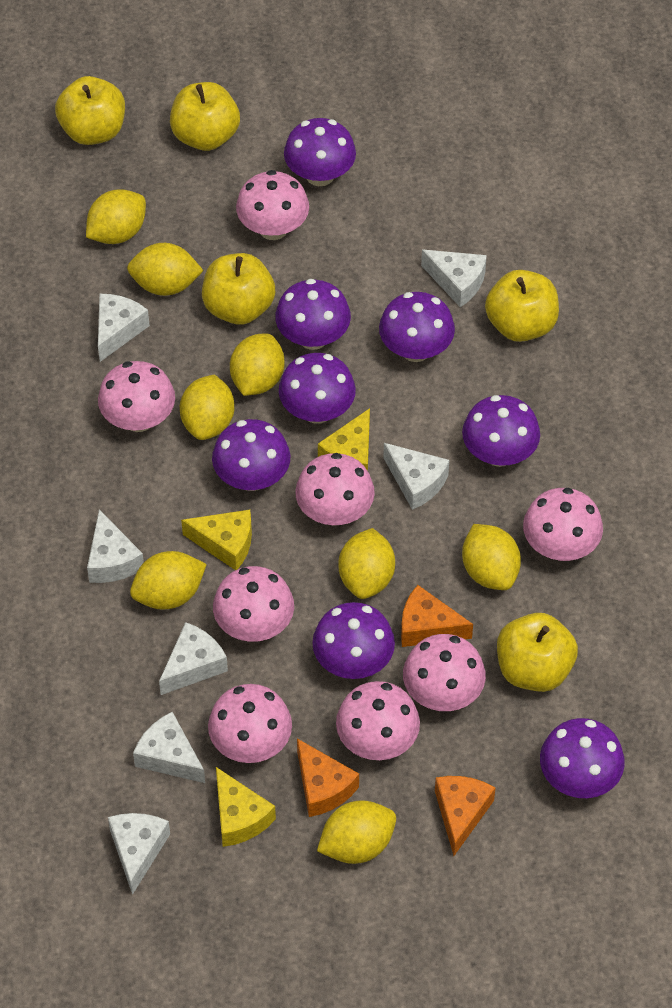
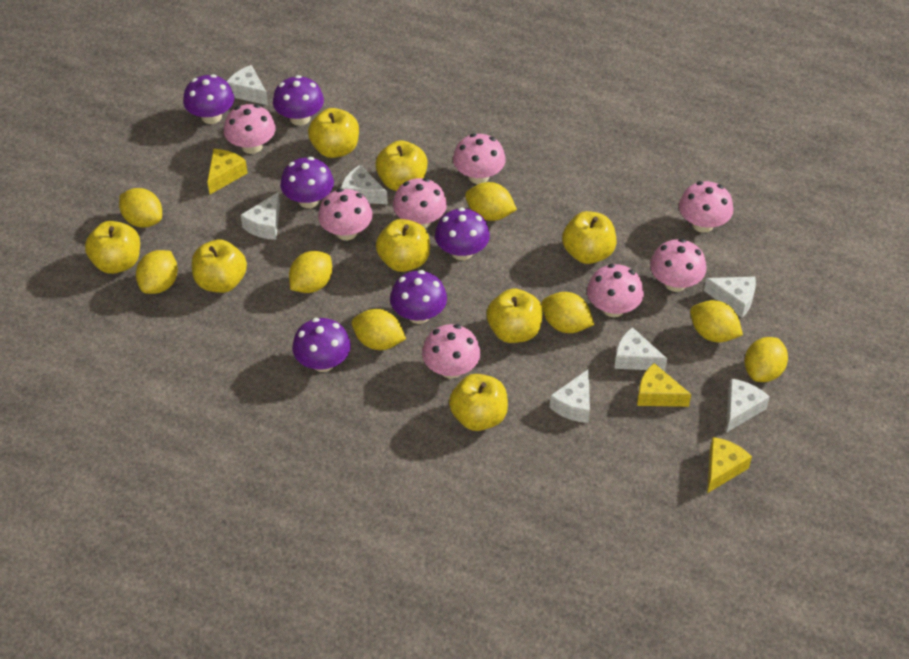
orange cheese: 3 -> 0
purple mushroom: 8 -> 6
yellow apple: 5 -> 8

